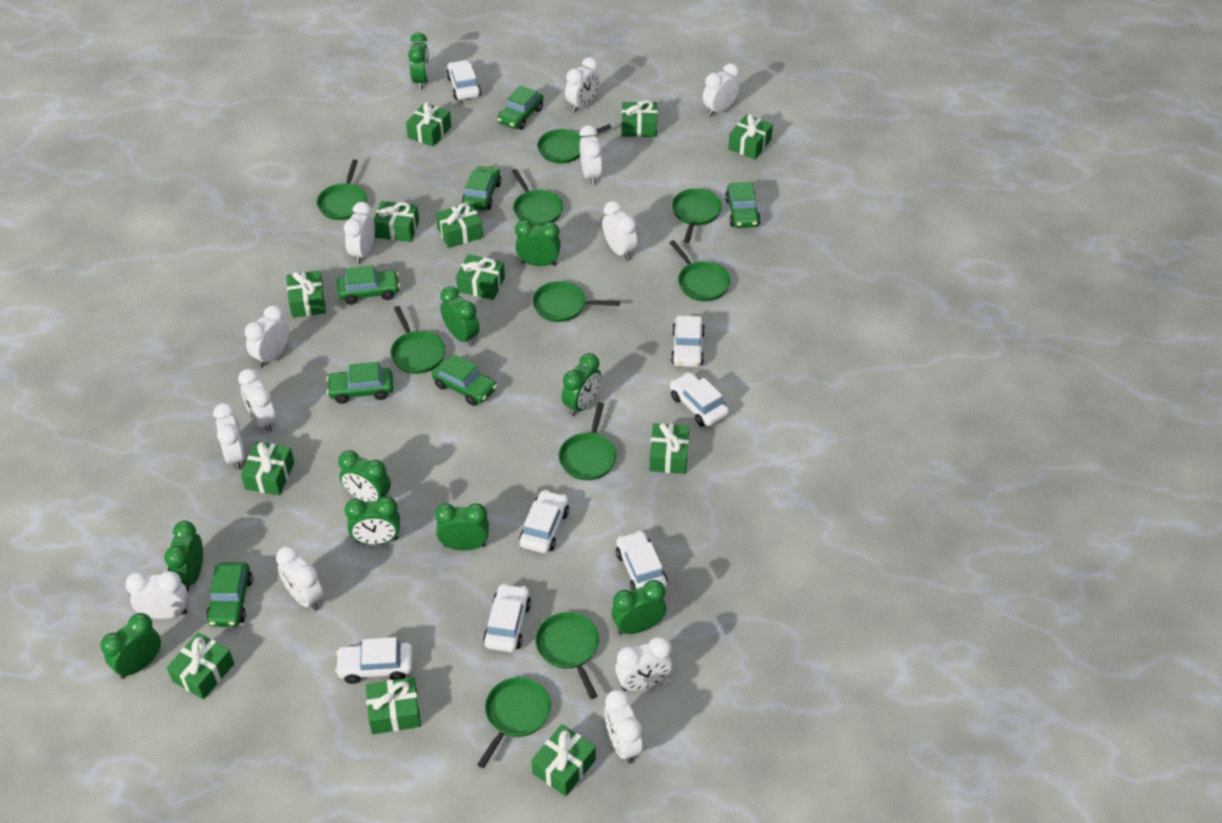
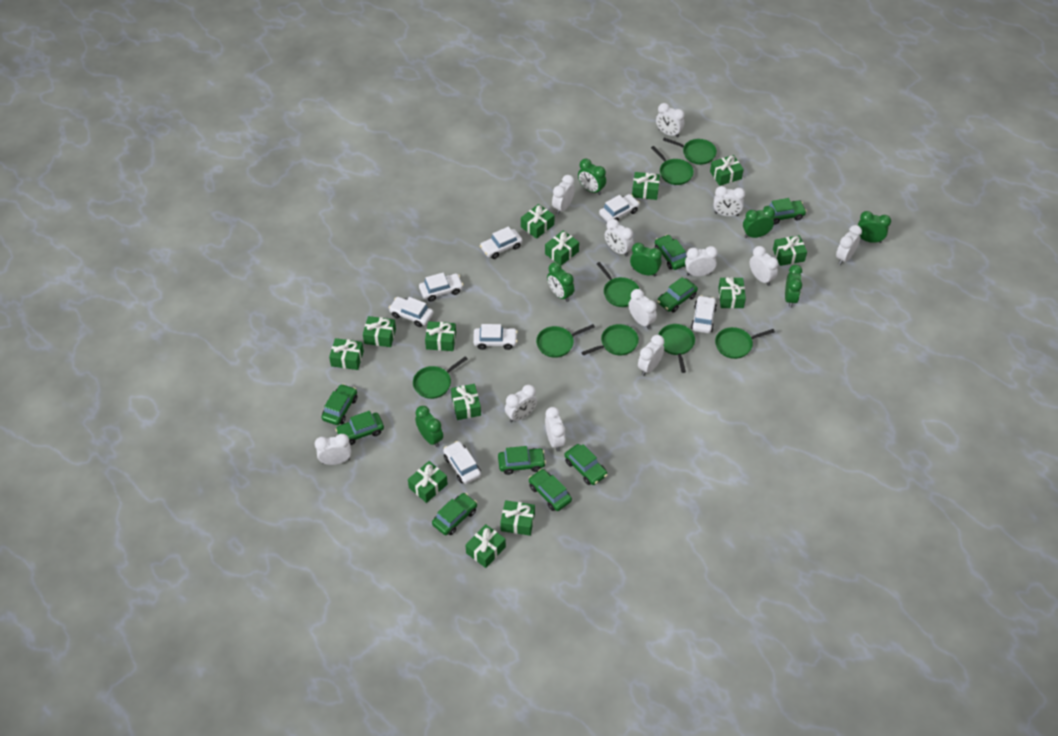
green car: 7 -> 9
green clock: 10 -> 7
green gift: 12 -> 13
green pan: 10 -> 8

